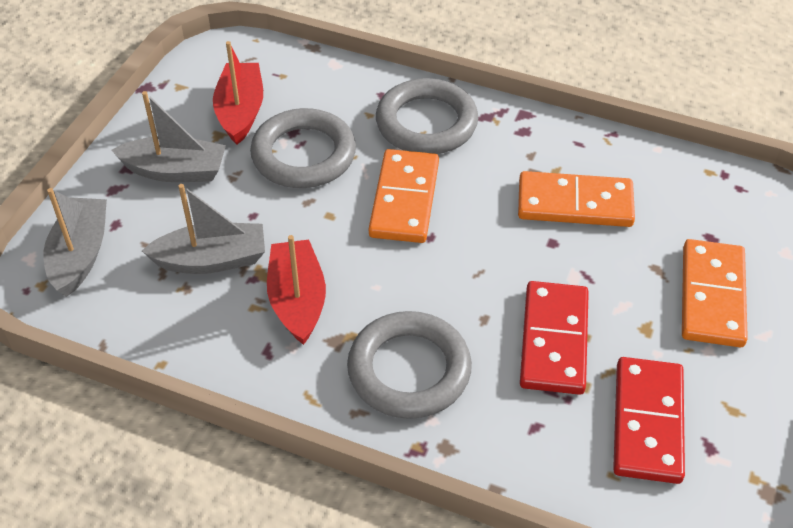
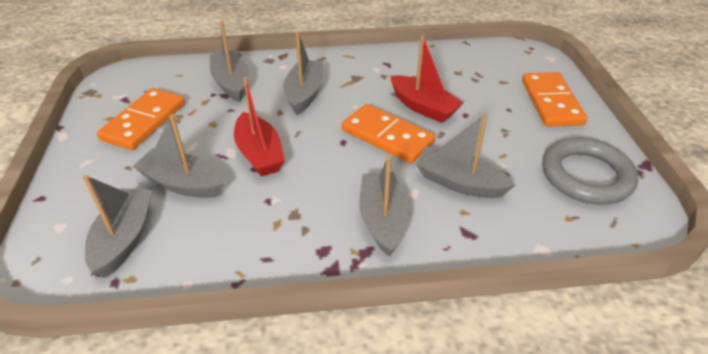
grey boat: 3 -> 6
grey ring: 3 -> 1
red domino: 2 -> 0

